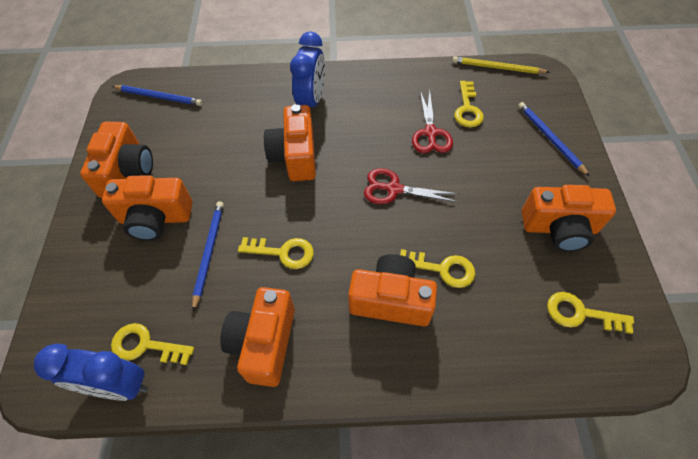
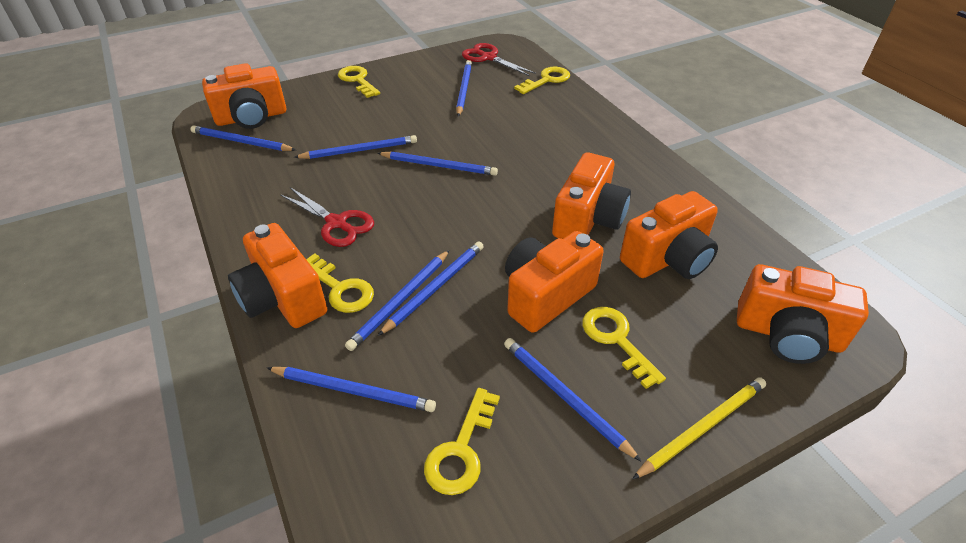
blue clock: 2 -> 0
blue pencil: 3 -> 8

